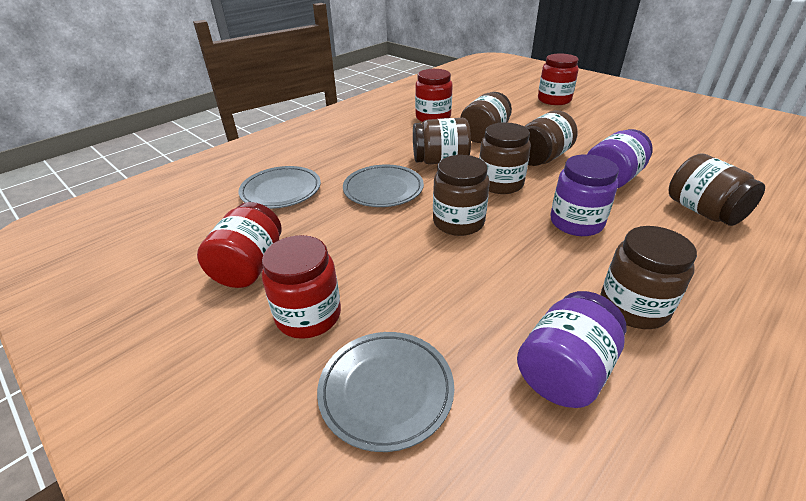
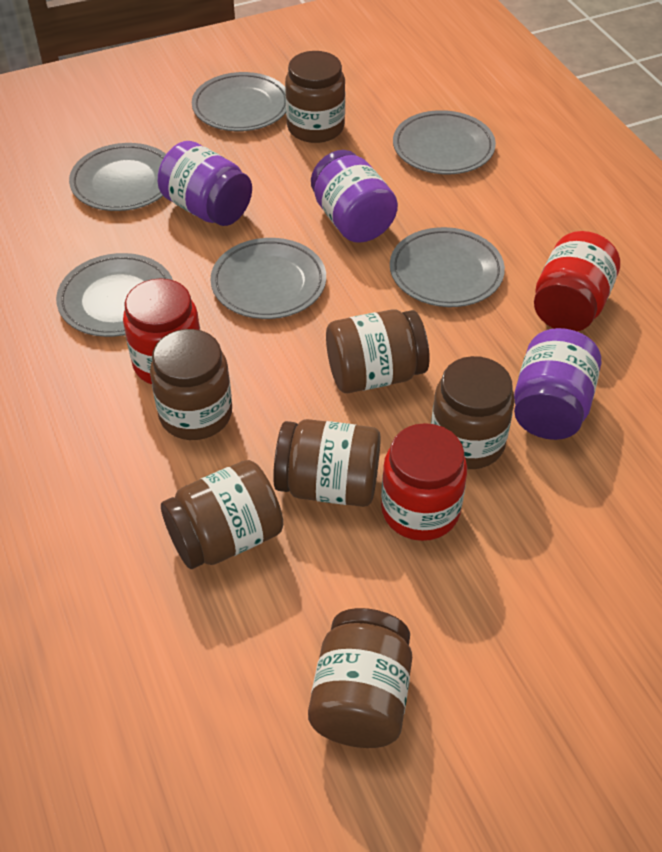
grey plate: 3 -> 6
red jar: 4 -> 3

